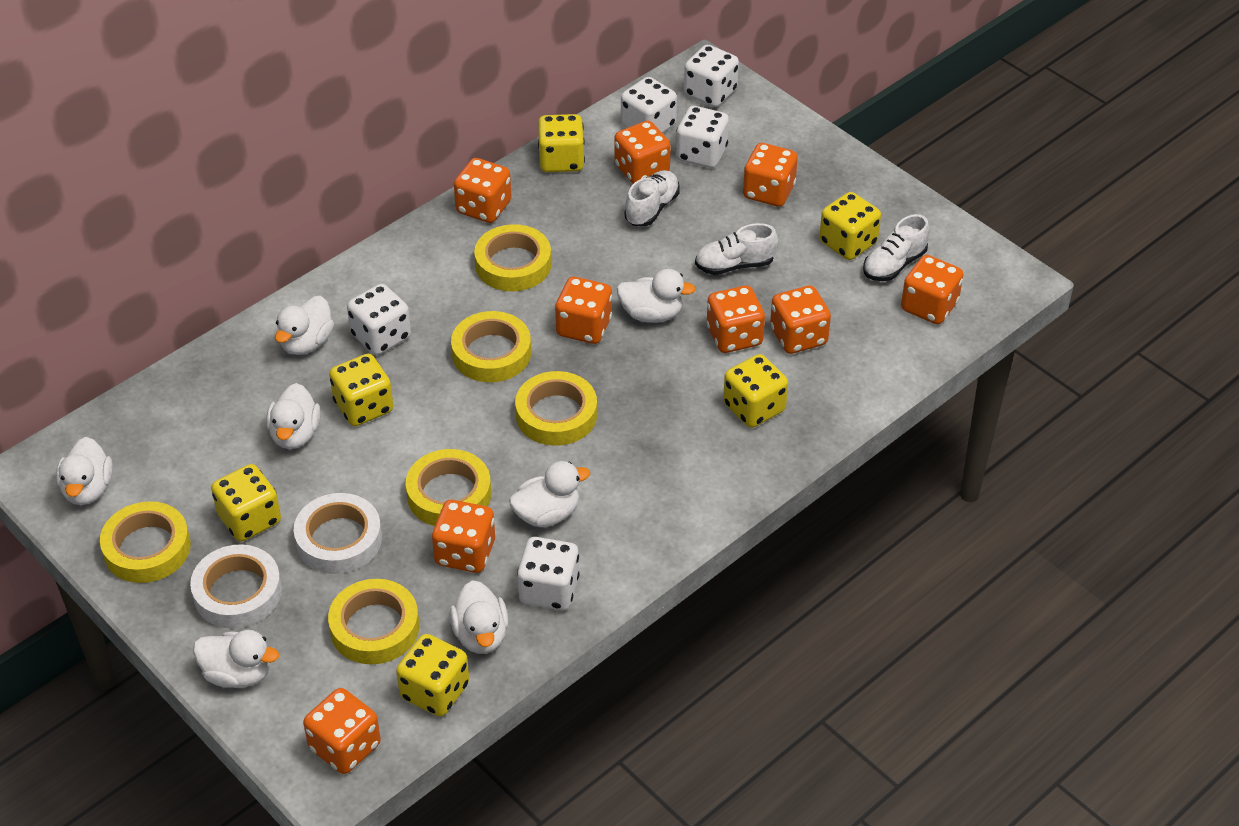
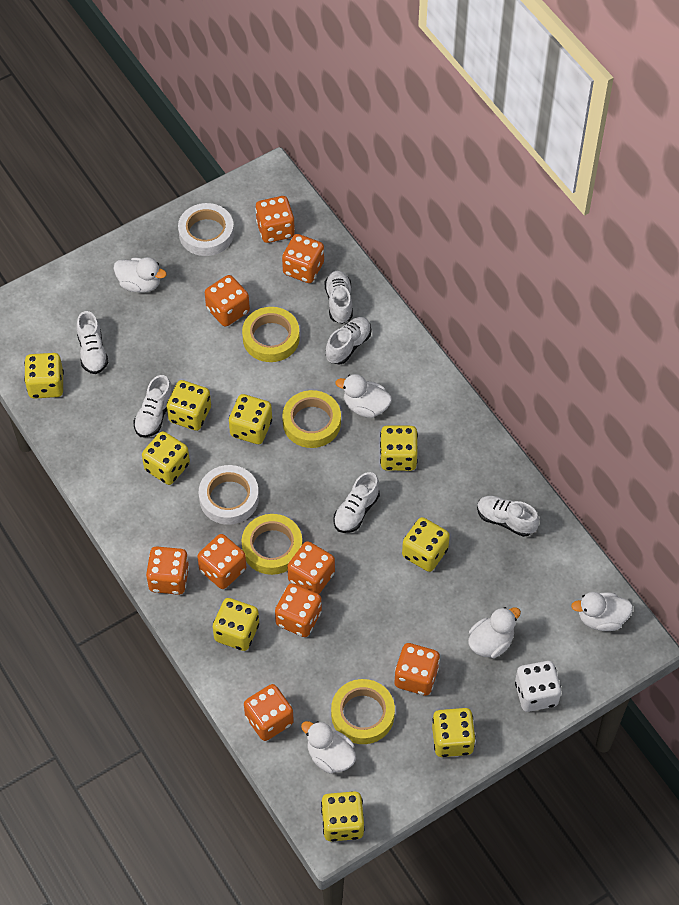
white dice: 5 -> 1
white duck: 7 -> 5
white shoe: 3 -> 6
yellow dice: 6 -> 9
yellow tape: 6 -> 4

